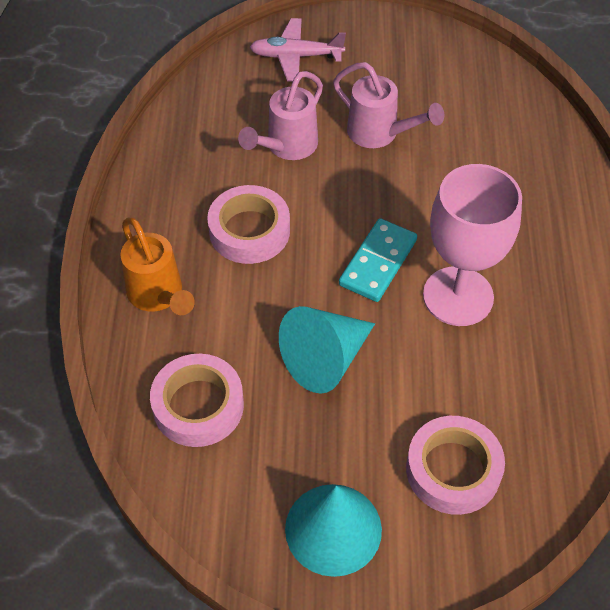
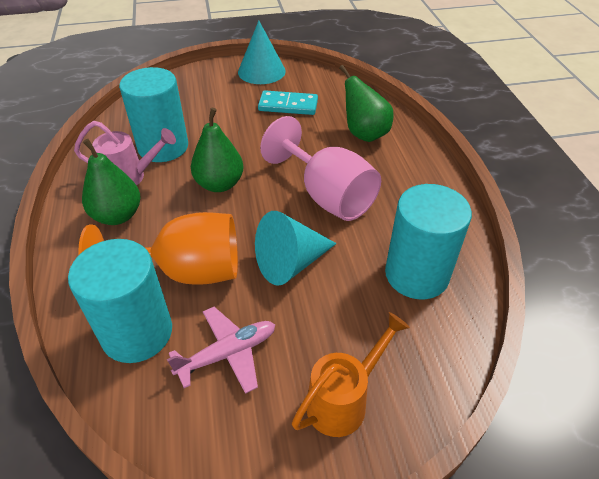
green pear: 0 -> 3
orange goblet: 0 -> 1
pink tape: 3 -> 0
pink watering can: 2 -> 1
turquoise cylinder: 0 -> 3

